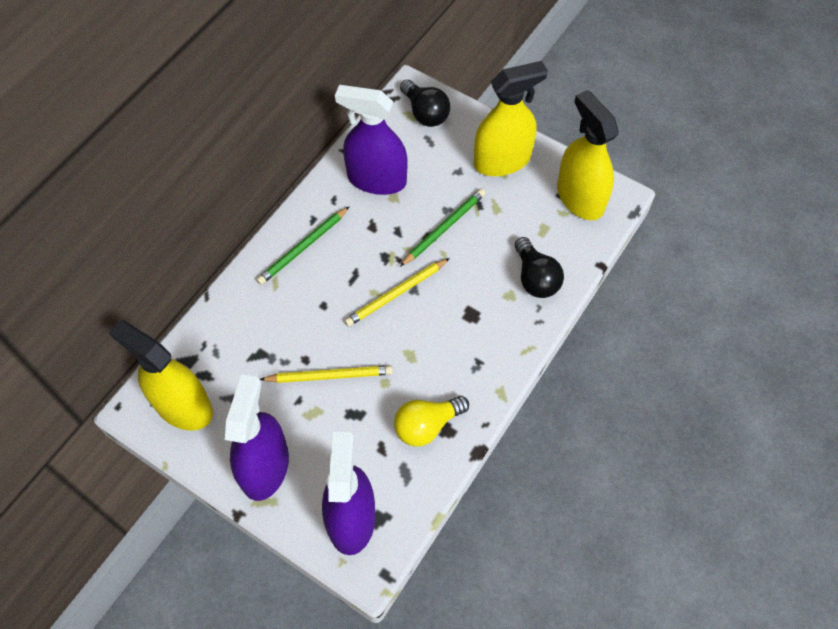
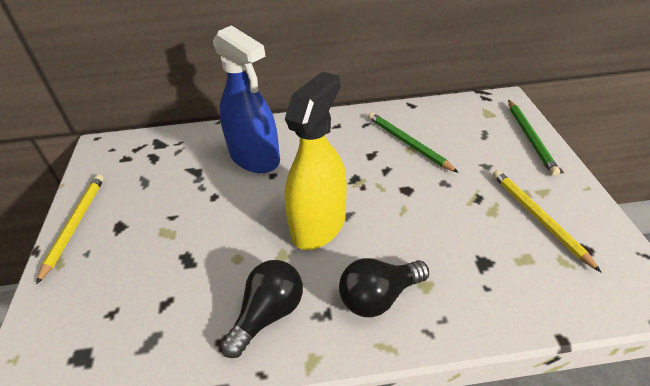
blue spray bottle: 0 -> 1
purple spray bottle: 3 -> 0
yellow light bulb: 1 -> 0
yellow spray bottle: 3 -> 1

